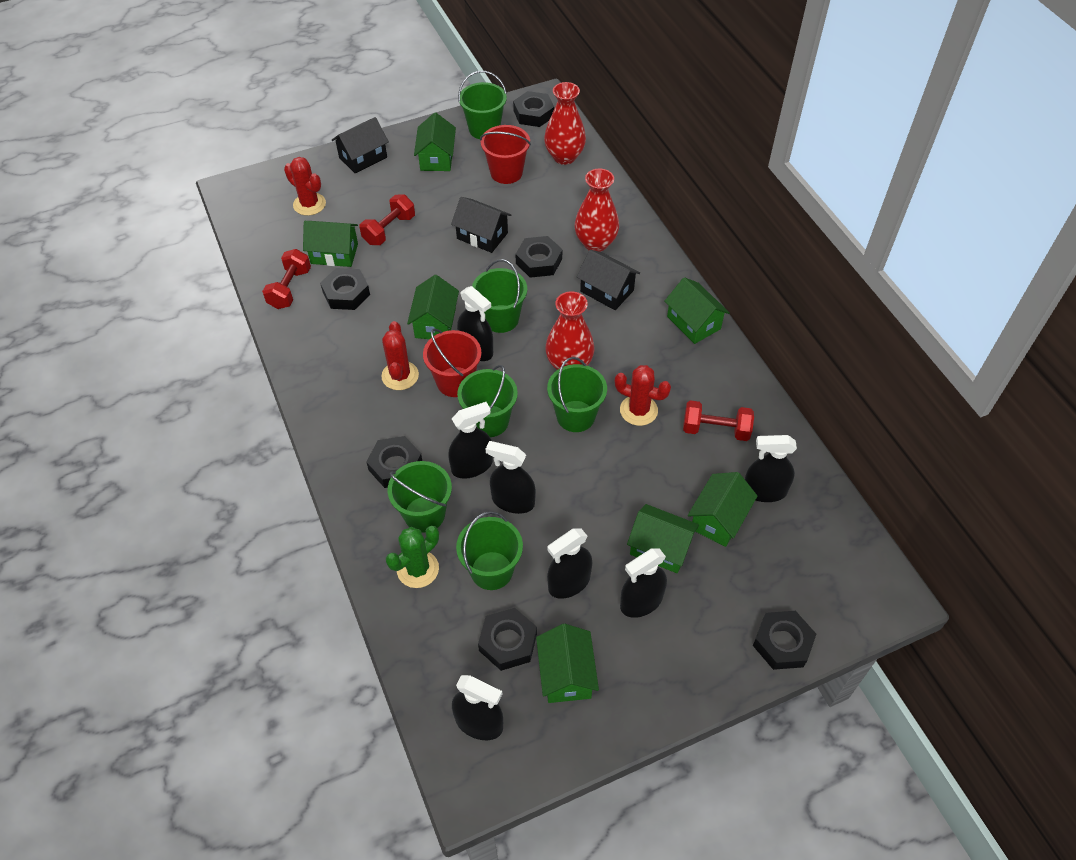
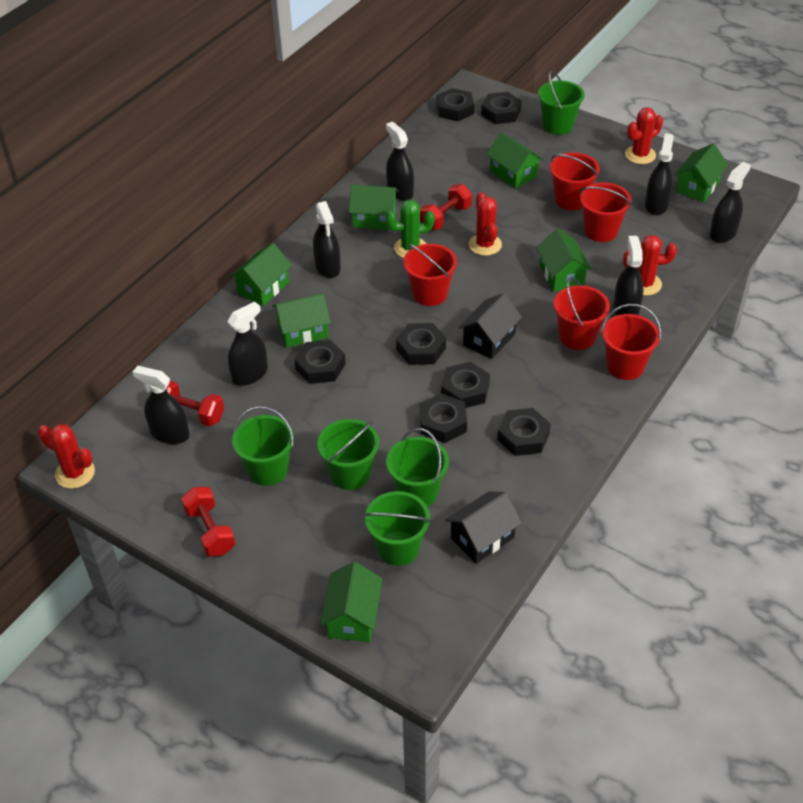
black house: 3 -> 2
black nut: 6 -> 7
green bucket: 6 -> 5
red bucket: 2 -> 5
red cactus: 3 -> 4
red vase: 3 -> 0

